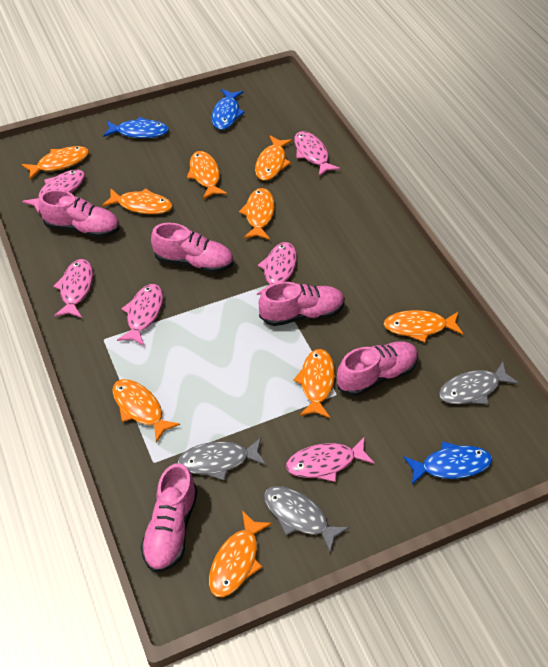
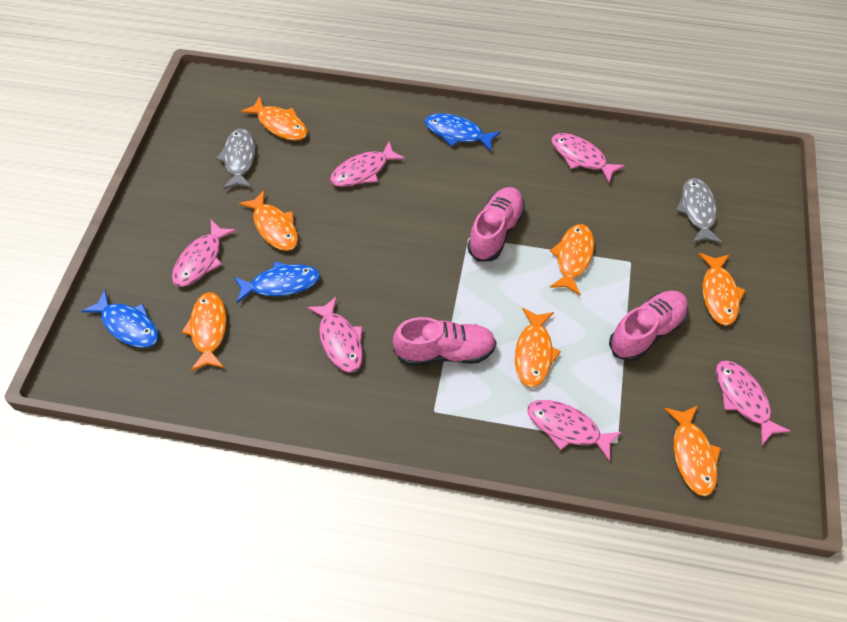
grey fish: 3 -> 2
orange fish: 9 -> 7
pink shoe: 5 -> 3

